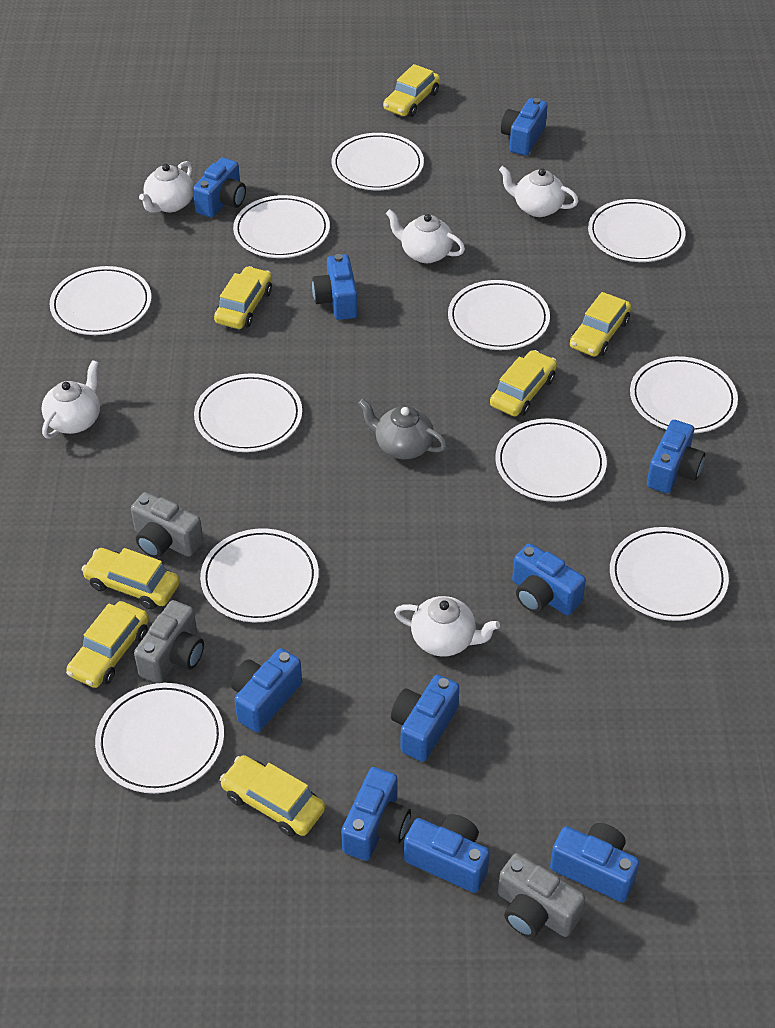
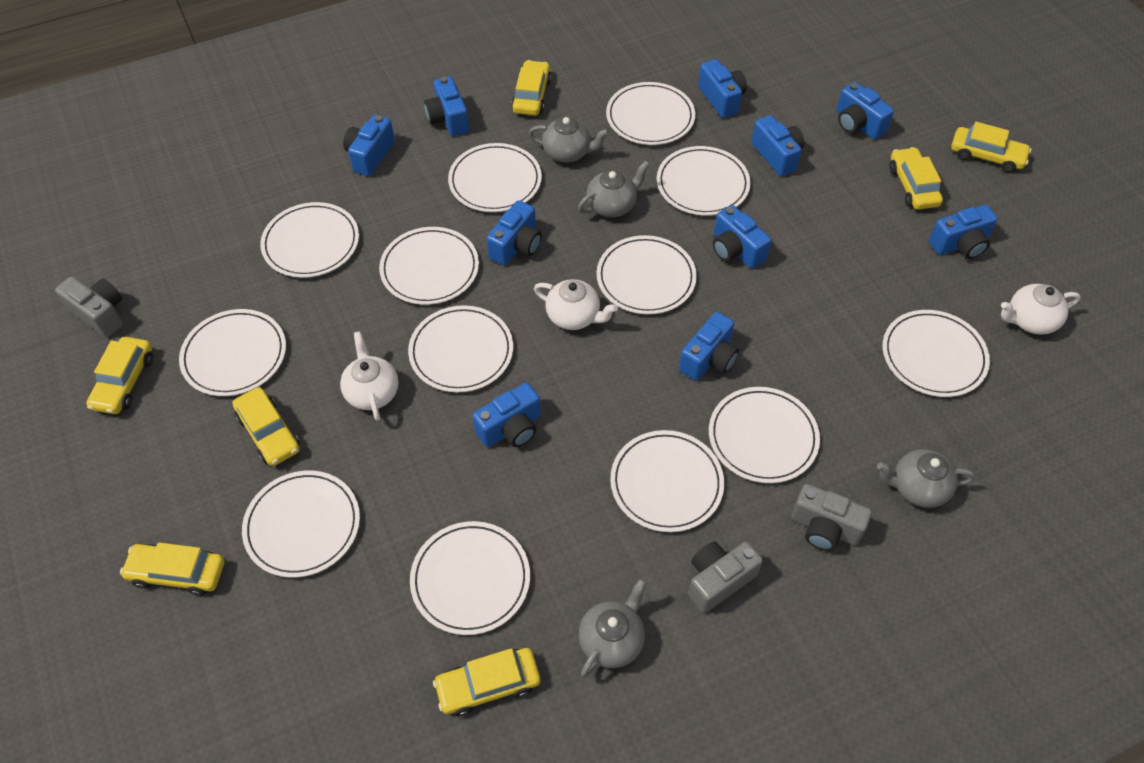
grey teapot: 1 -> 4
white plate: 11 -> 13
white teapot: 5 -> 3

